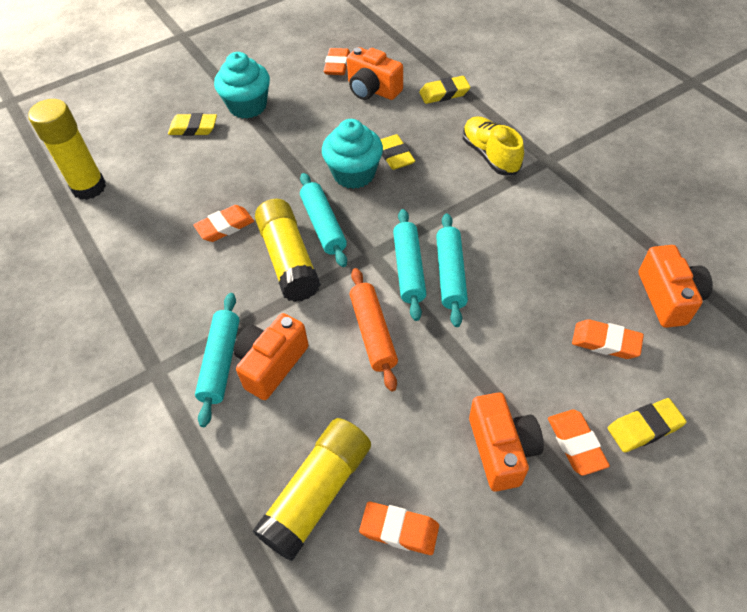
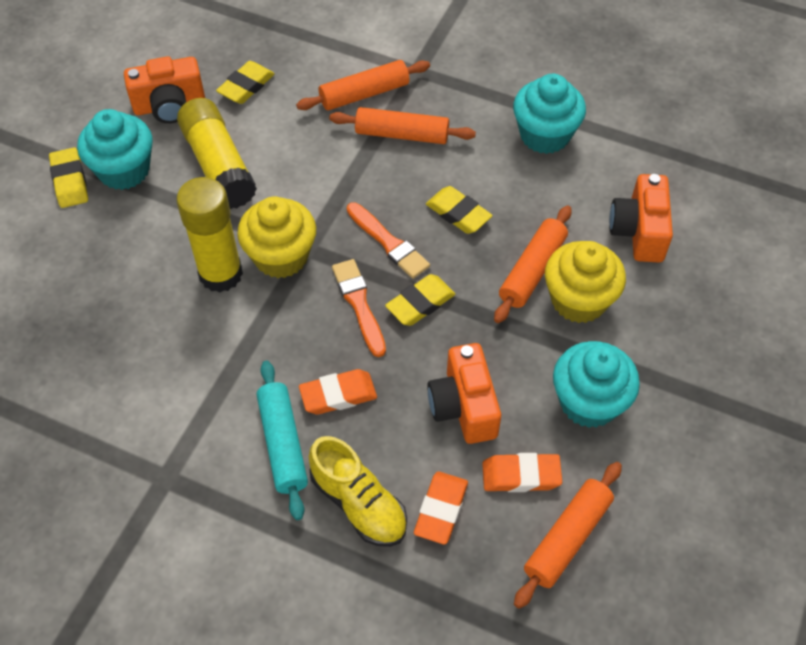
orange brush: 0 -> 2
orange camera: 4 -> 3
orange eraser: 5 -> 3
orange rolling pin: 1 -> 4
turquoise cupcake: 2 -> 3
turquoise rolling pin: 4 -> 1
yellow cupcake: 0 -> 2
yellow glue stick: 3 -> 2

